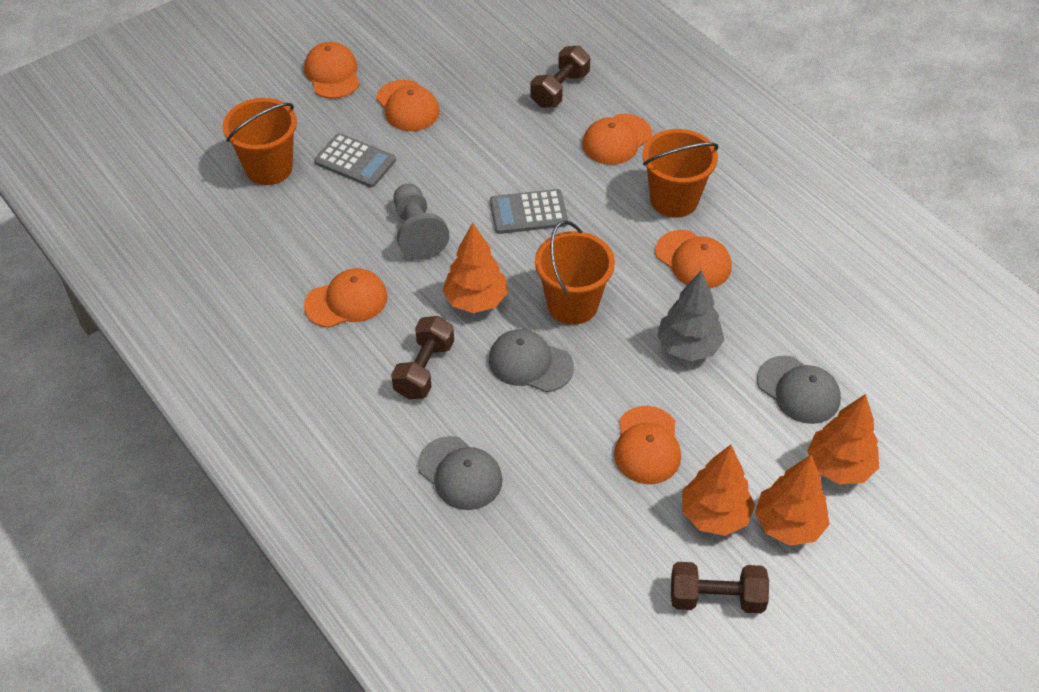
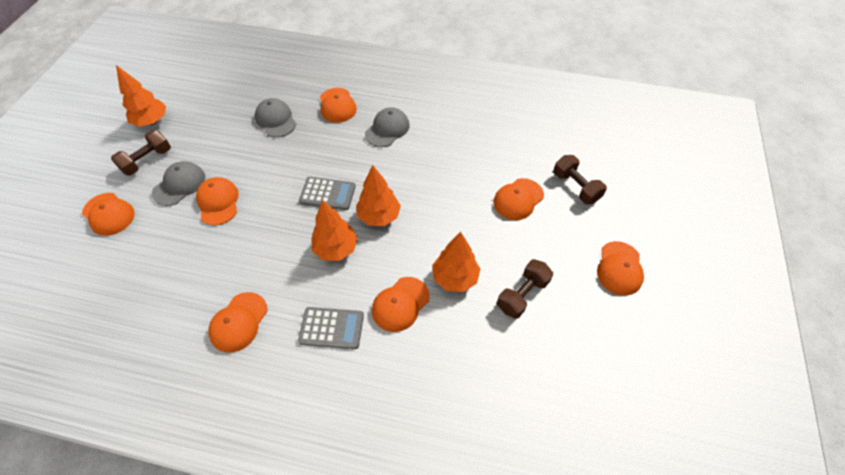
grey pawn: 1 -> 0
grey tree: 1 -> 0
orange bucket: 3 -> 0
orange cap: 6 -> 7

